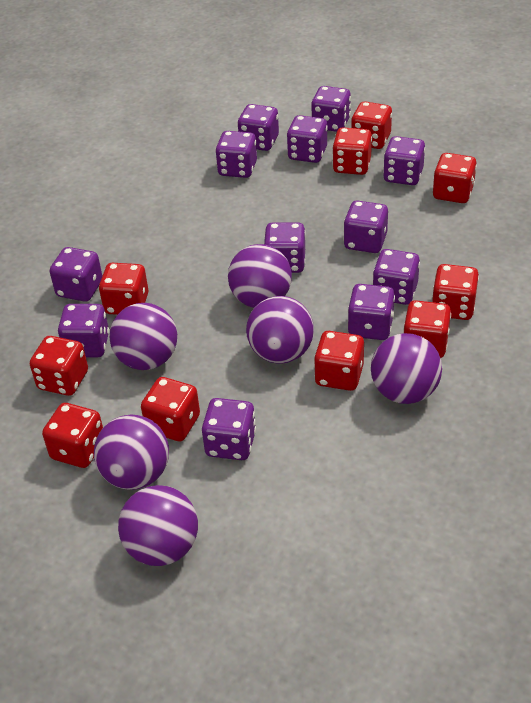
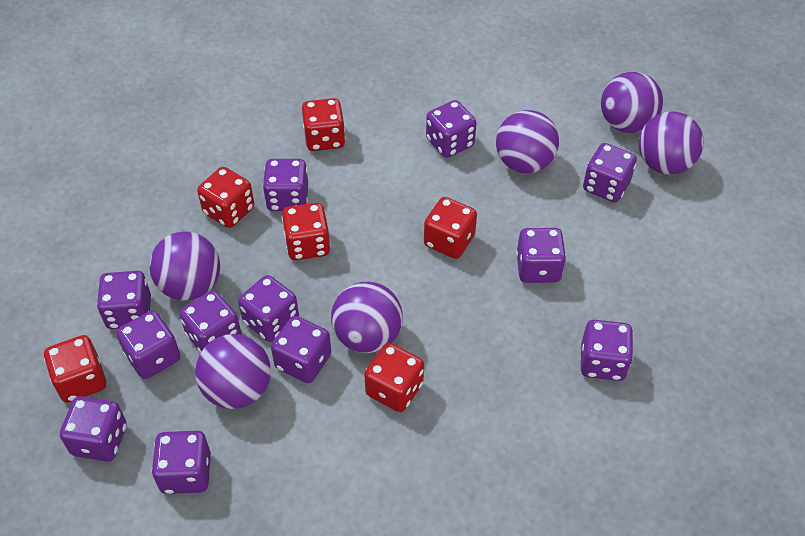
red dice: 10 -> 6

